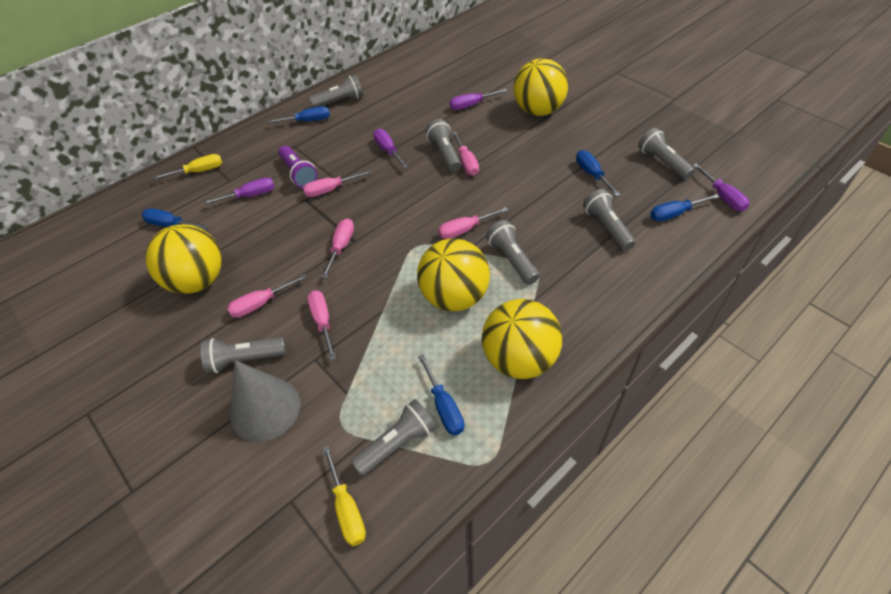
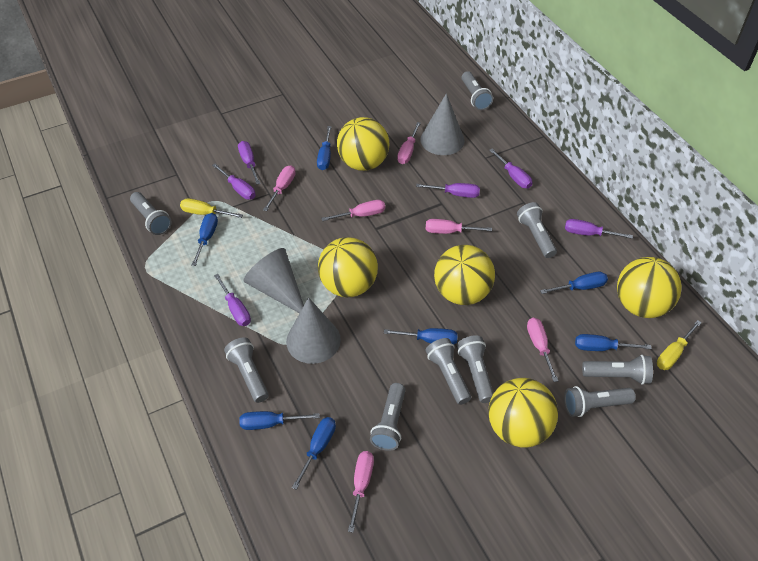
blue screwdriver: 5 -> 7
grey cone: 1 -> 3
grey flashlight: 7 -> 9
purple flashlight: 1 -> 0
purple screwdriver: 4 -> 6
yellow ball: 4 -> 5

